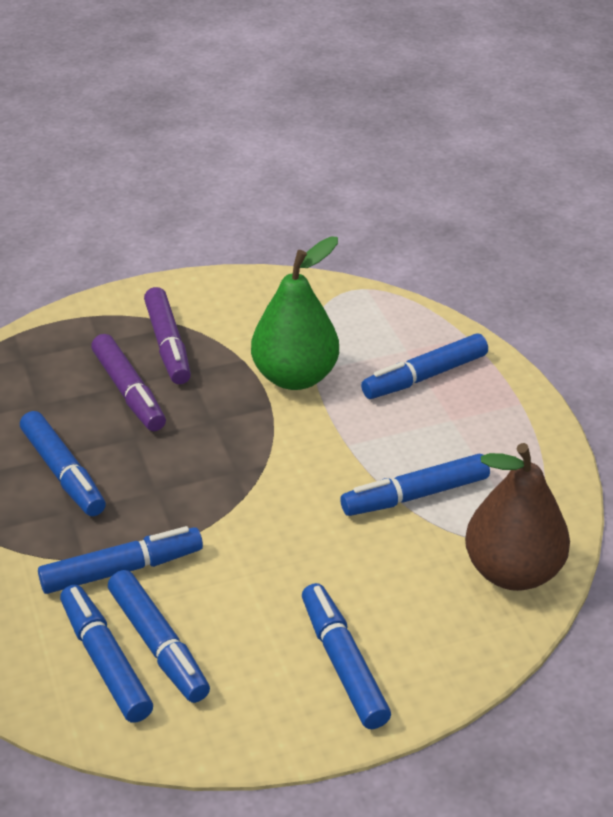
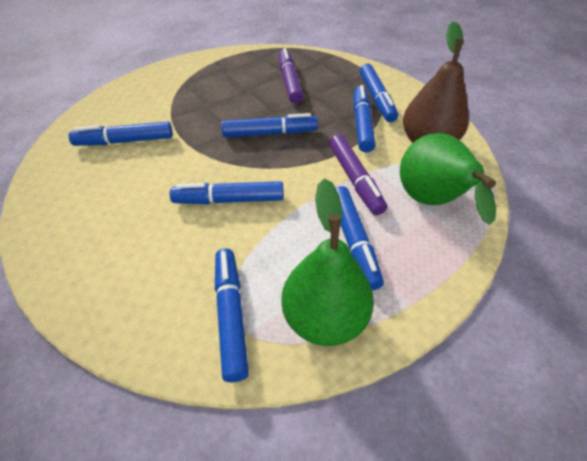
green pear: 1 -> 2

